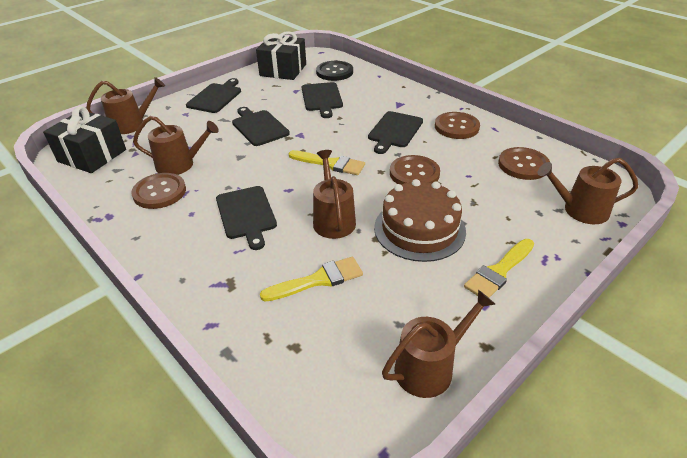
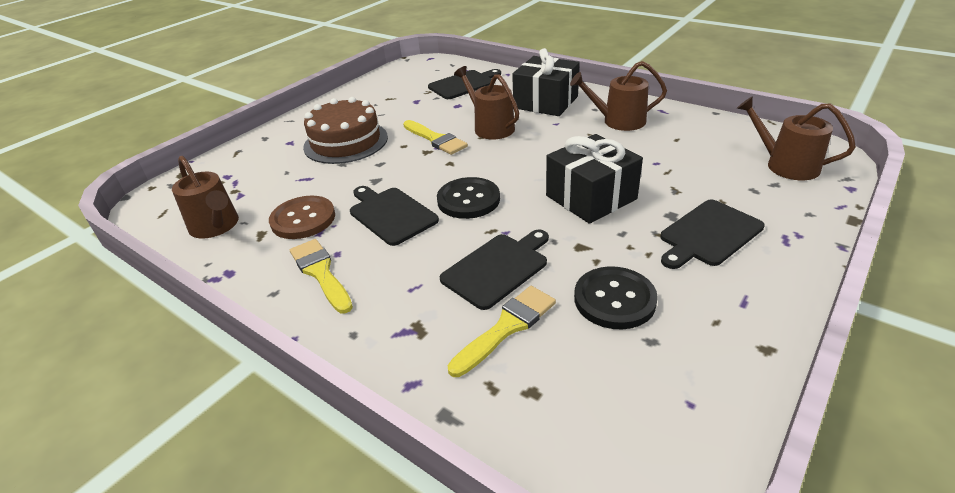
black button: 1 -> 2
black cutting board: 5 -> 4
brown button: 4 -> 1
brown watering can: 5 -> 4

